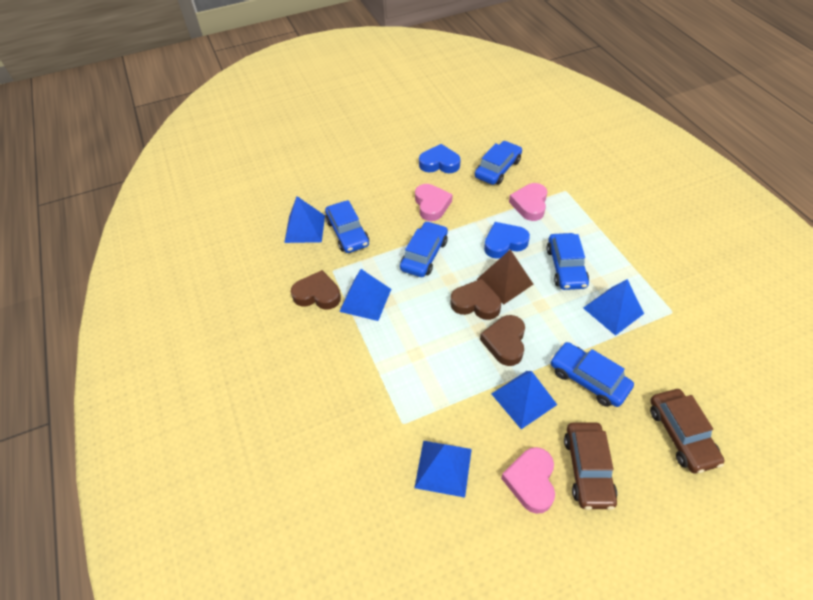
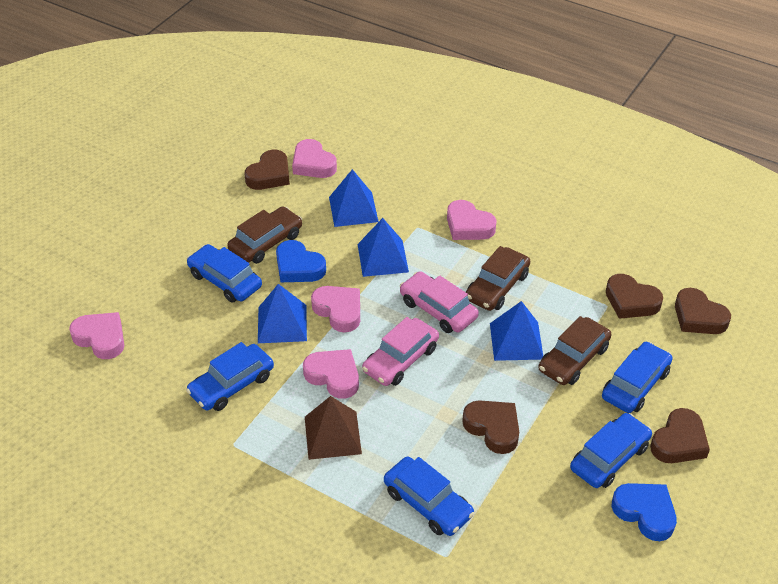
blue pyramid: 5 -> 4
brown car: 2 -> 3
brown heart: 3 -> 5
pink car: 0 -> 2
pink heart: 3 -> 5

